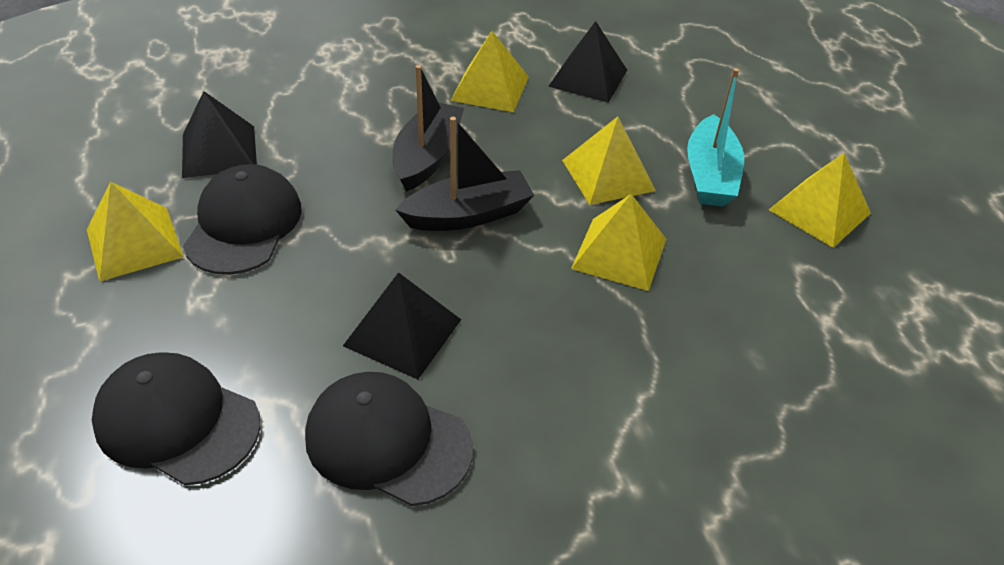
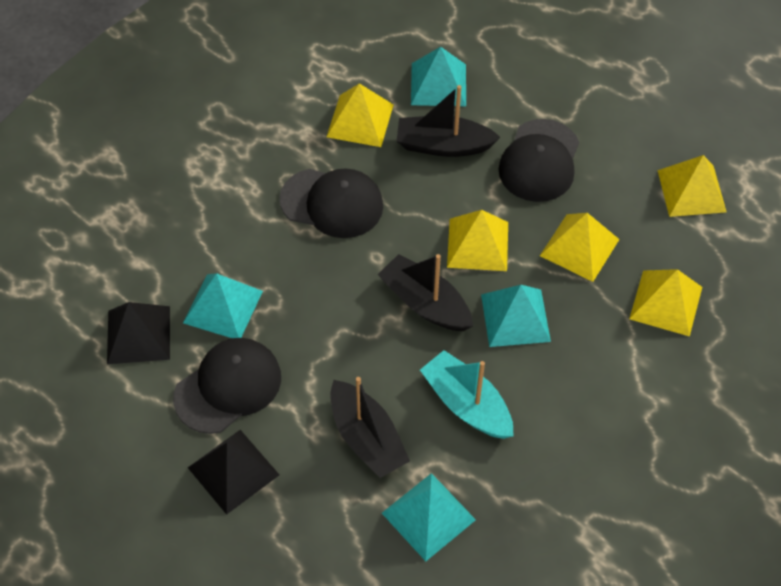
black boat: 2 -> 3
black pyramid: 3 -> 2
turquoise pyramid: 0 -> 4

